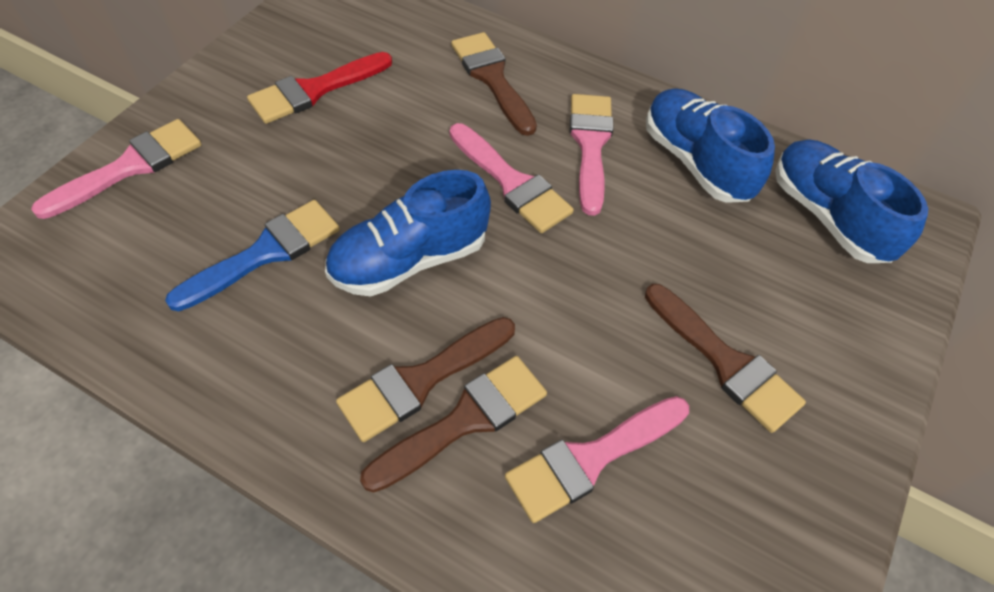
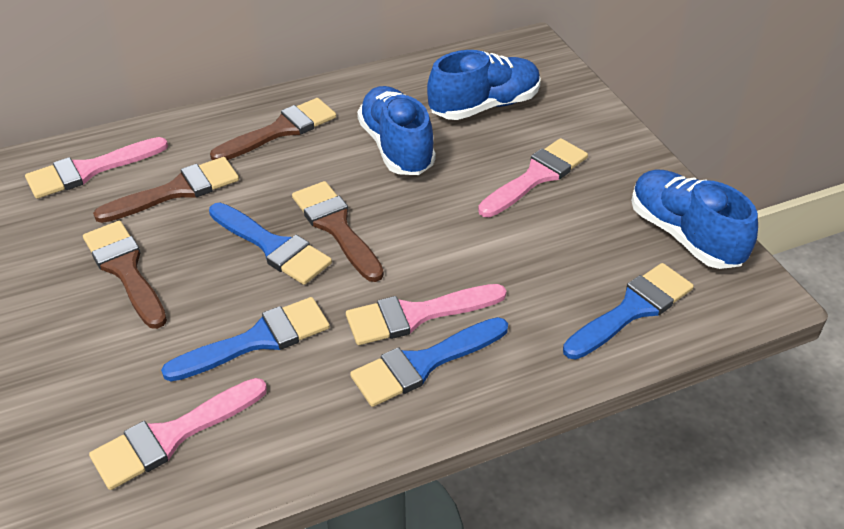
blue brush: 1 -> 4
red brush: 1 -> 0

